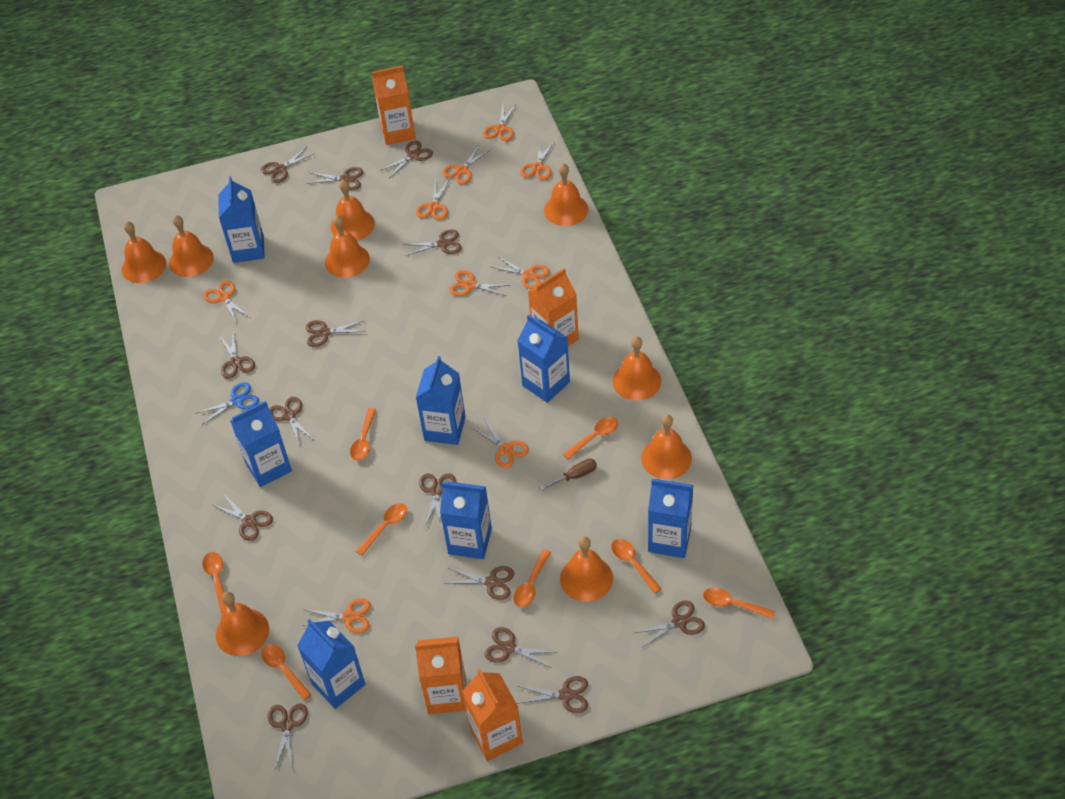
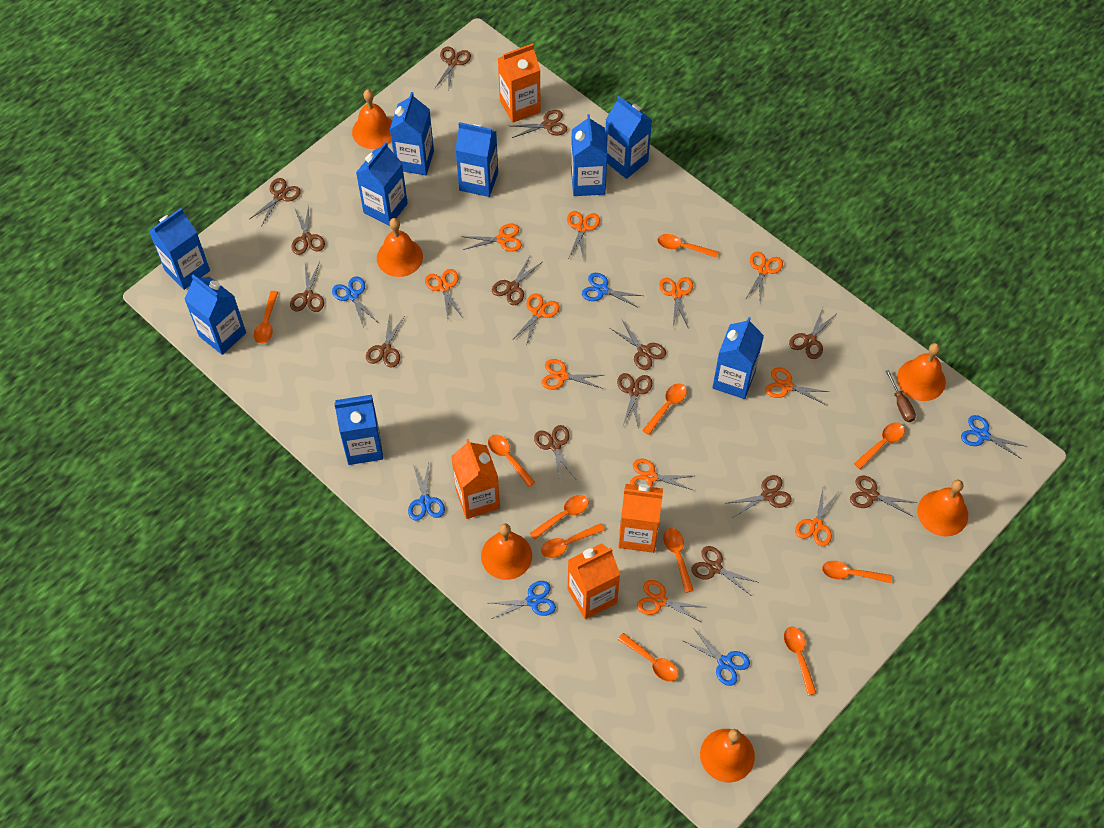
blue carton: 7 -> 9
blue scissors: 1 -> 6
orange bell: 9 -> 6
orange scissors: 9 -> 11
orange spoon: 8 -> 11

